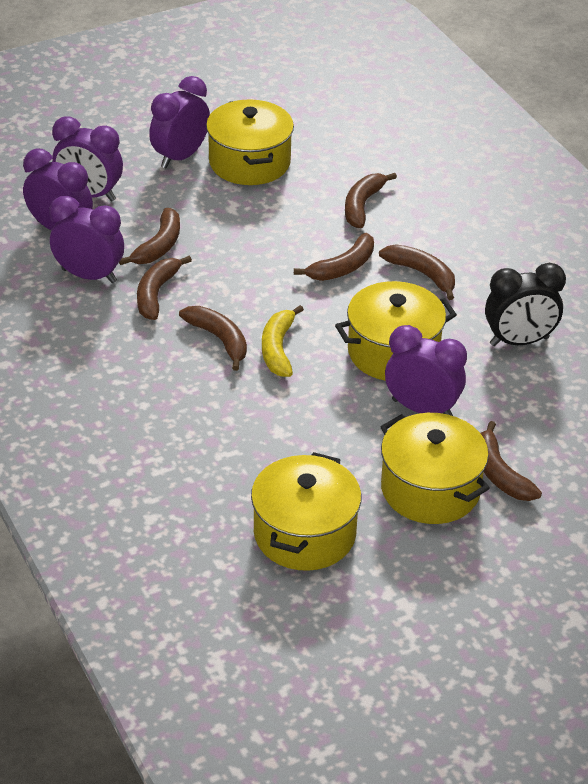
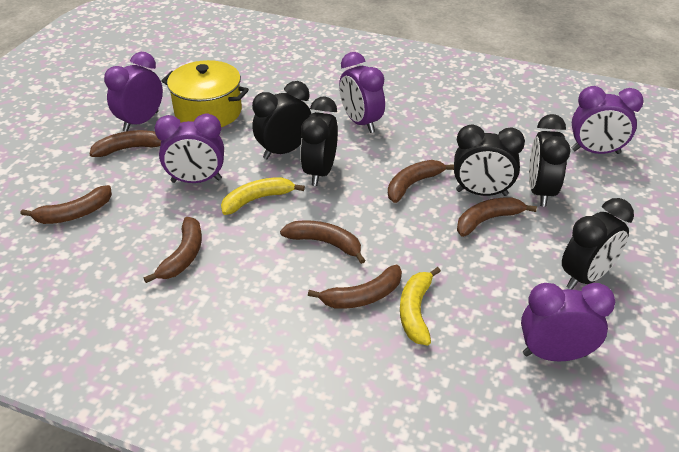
black clock: 1 -> 5
yellow banana: 1 -> 2
yellow pot: 4 -> 1

